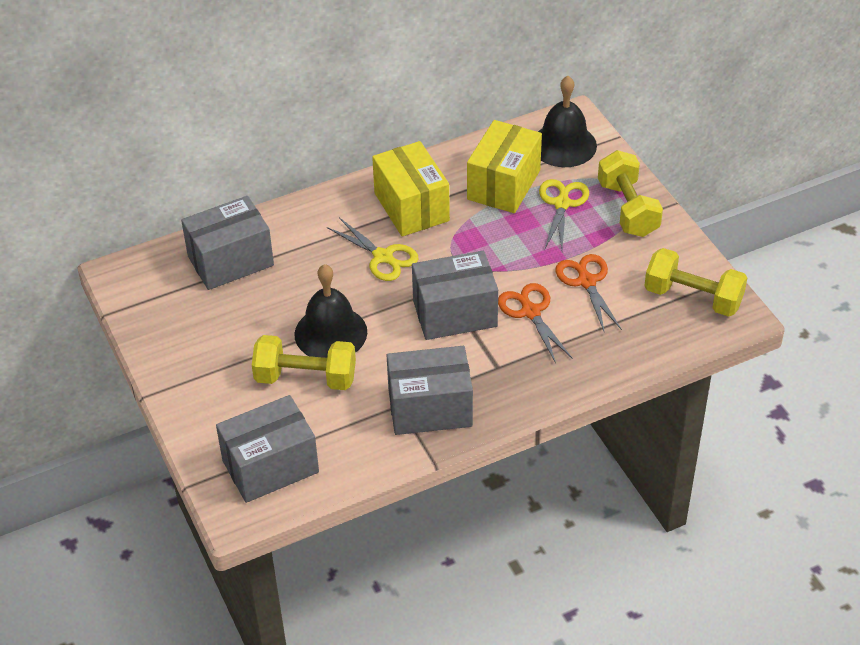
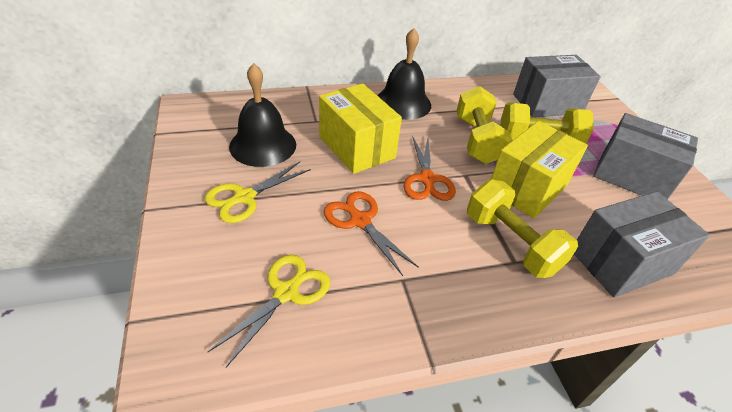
grey box: 4 -> 3

